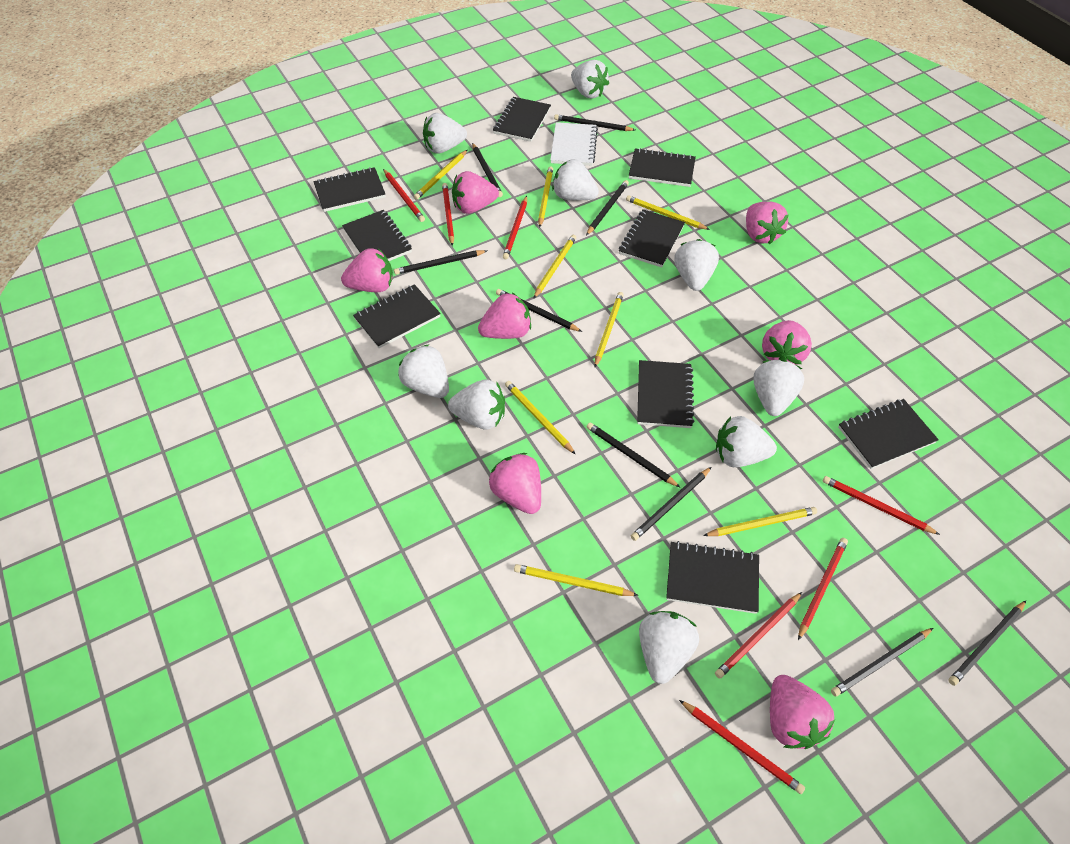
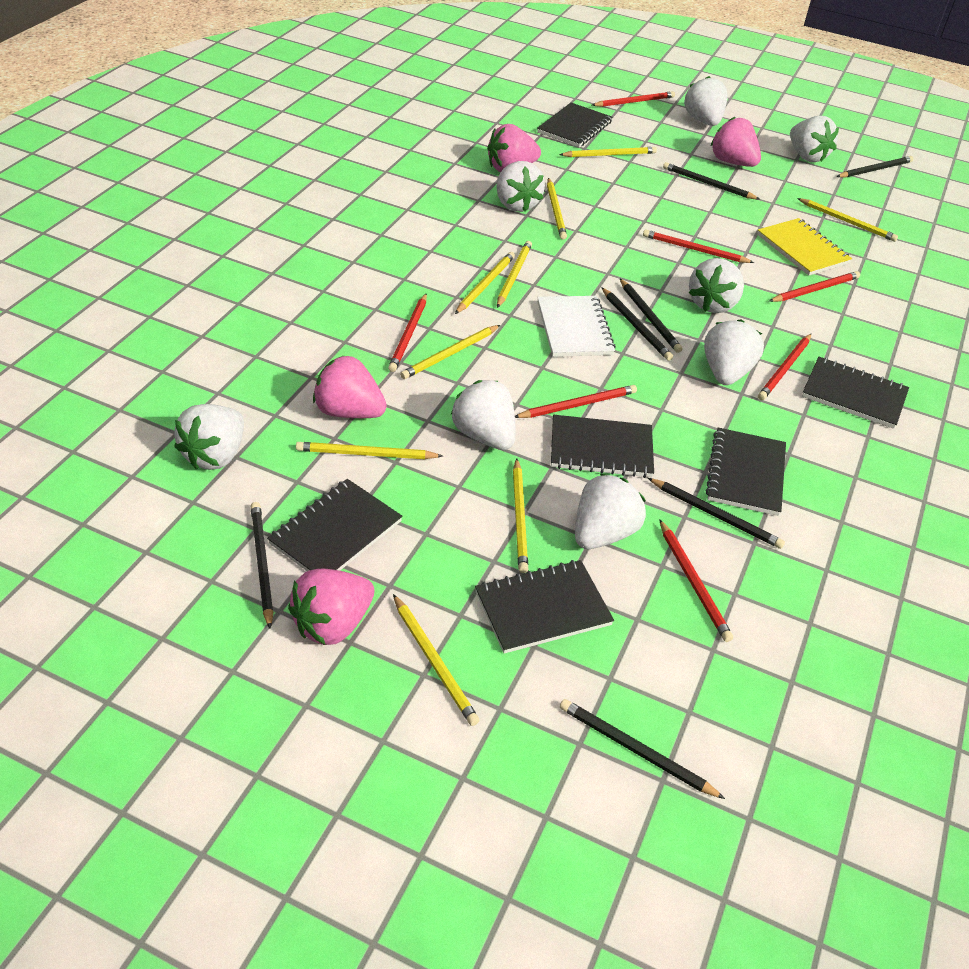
black notebook: 9 -> 6
black pencil: 9 -> 7
pink strawberry: 7 -> 4
white strawberry: 9 -> 8
yellow notebook: 0 -> 1
yellow pencil: 8 -> 9

